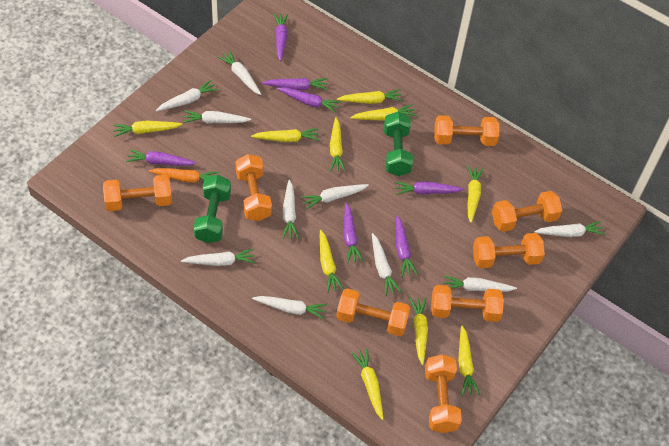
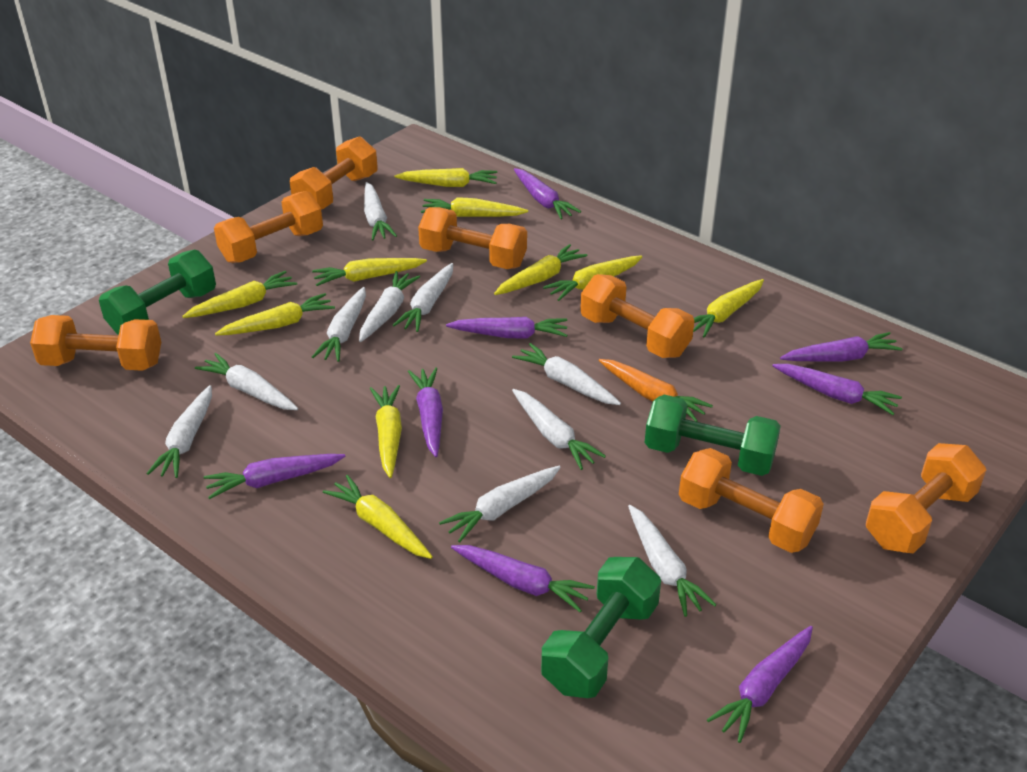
green dumbbell: 2 -> 3
orange dumbbell: 8 -> 7
purple carrot: 7 -> 8

